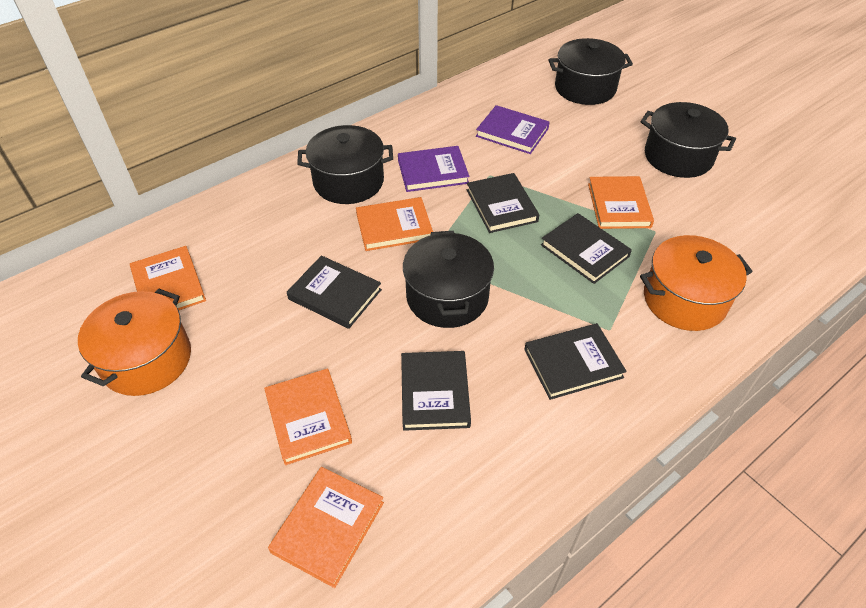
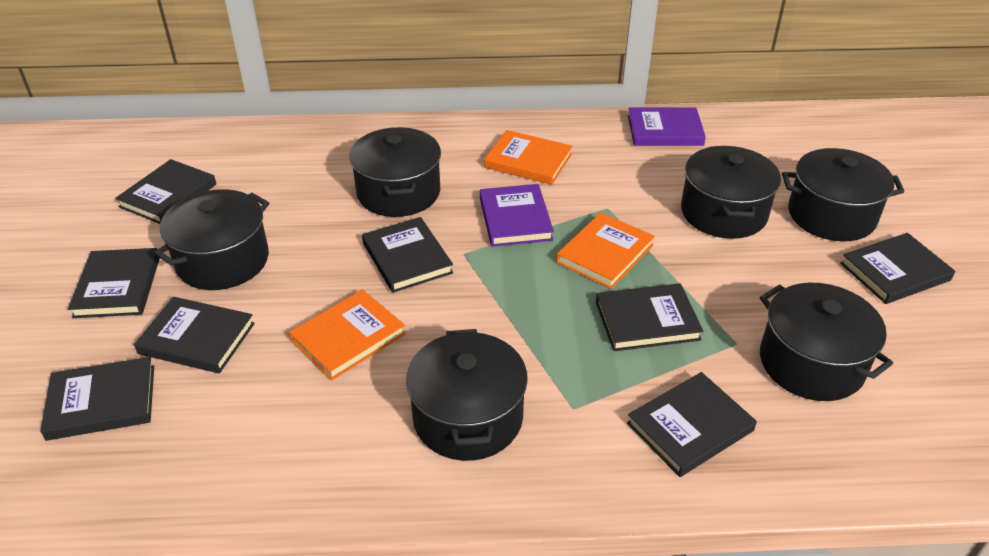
black book: 5 -> 8
black pot: 4 -> 6
orange book: 5 -> 3
orange pot: 2 -> 0

